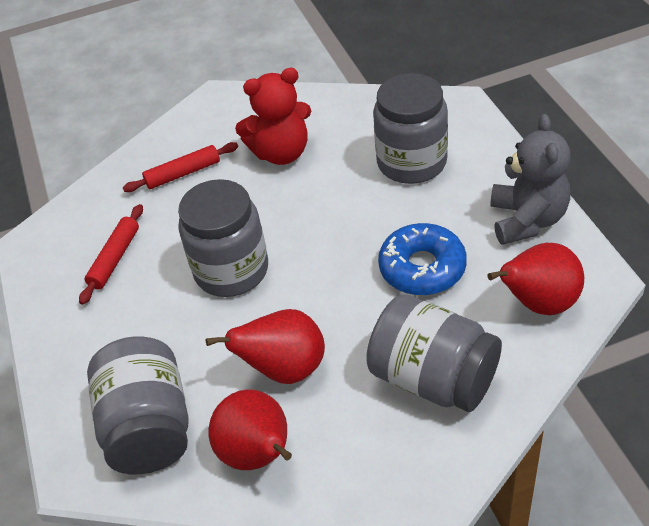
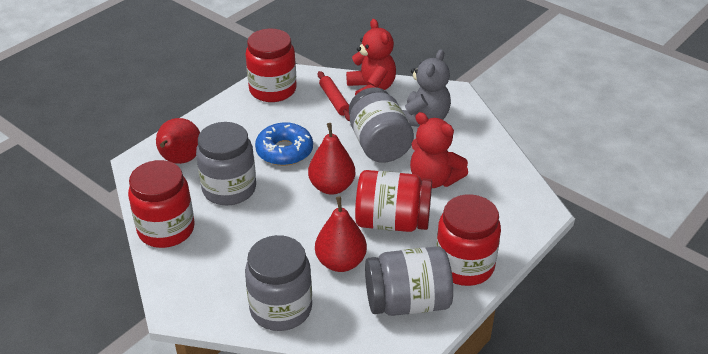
red jar: 0 -> 4
red rolling pin: 2 -> 1
red teddy bear: 1 -> 2

